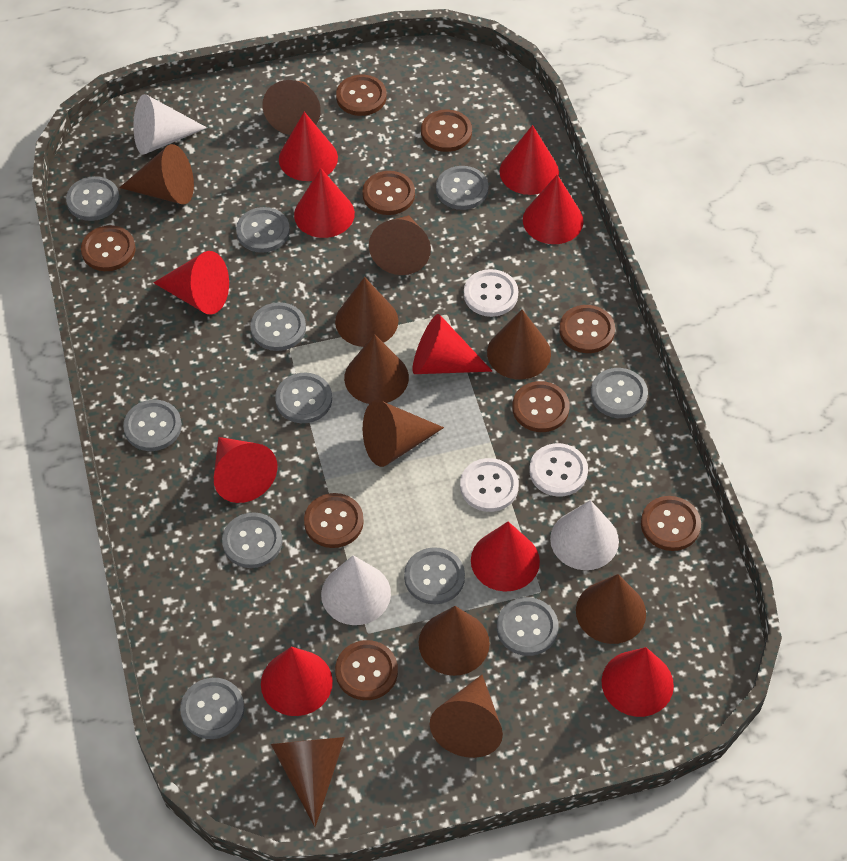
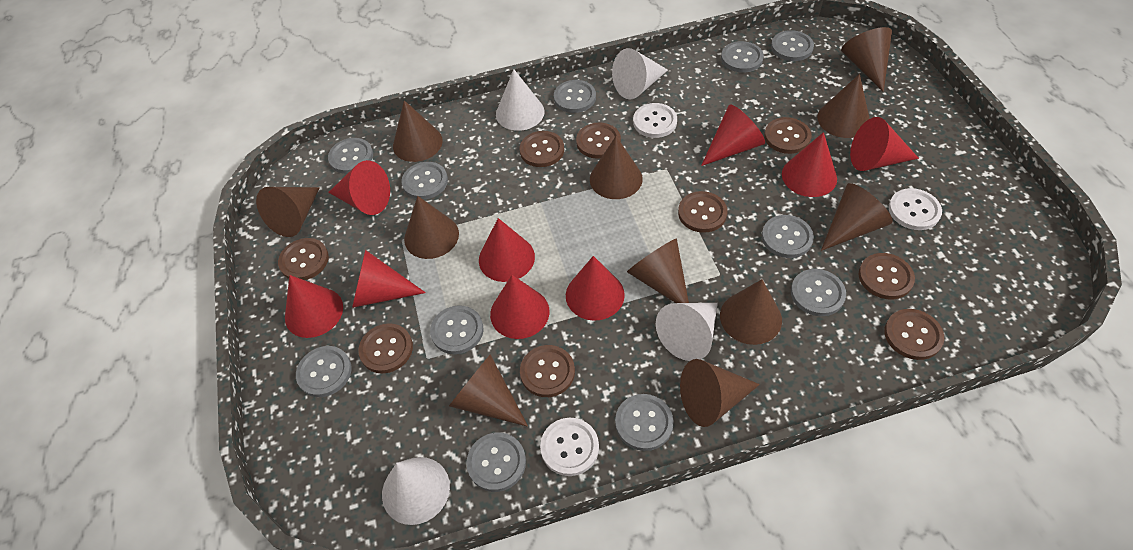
red cone: 10 -> 9
white cone: 3 -> 4

